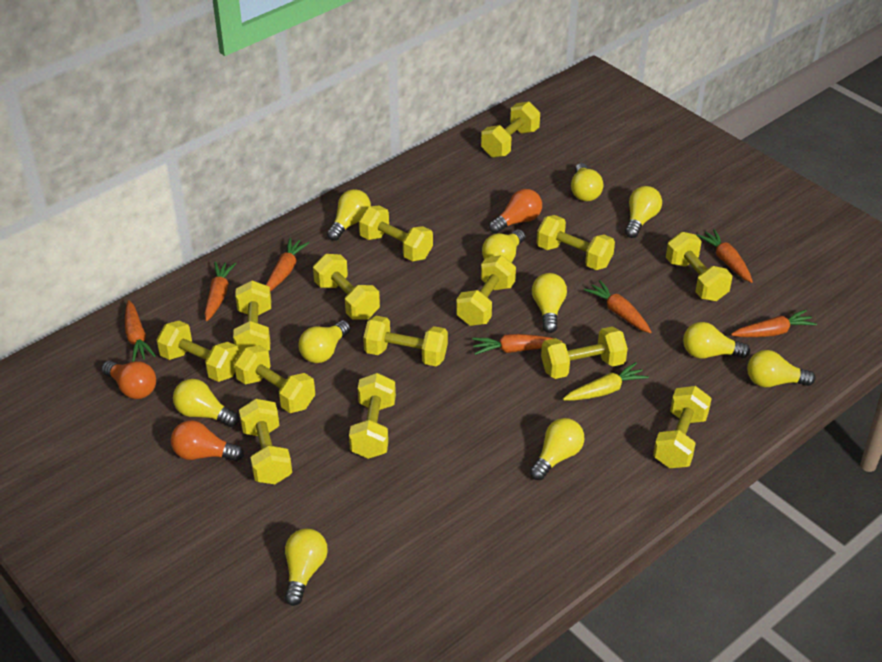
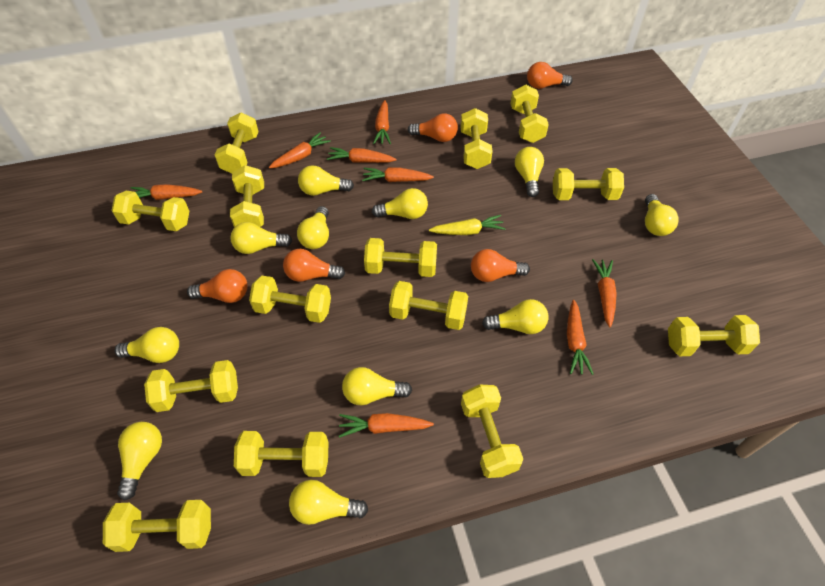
orange carrot: 7 -> 8
orange light bulb: 3 -> 5

